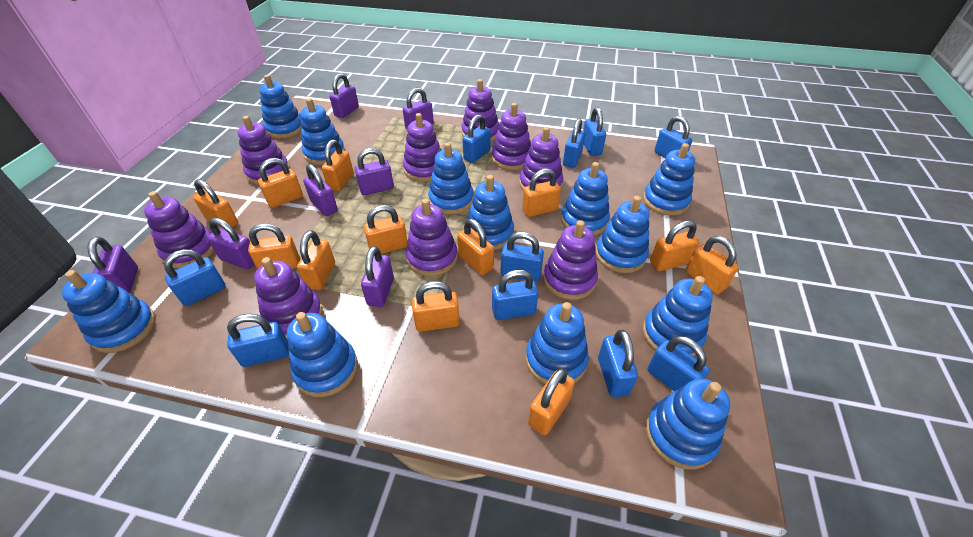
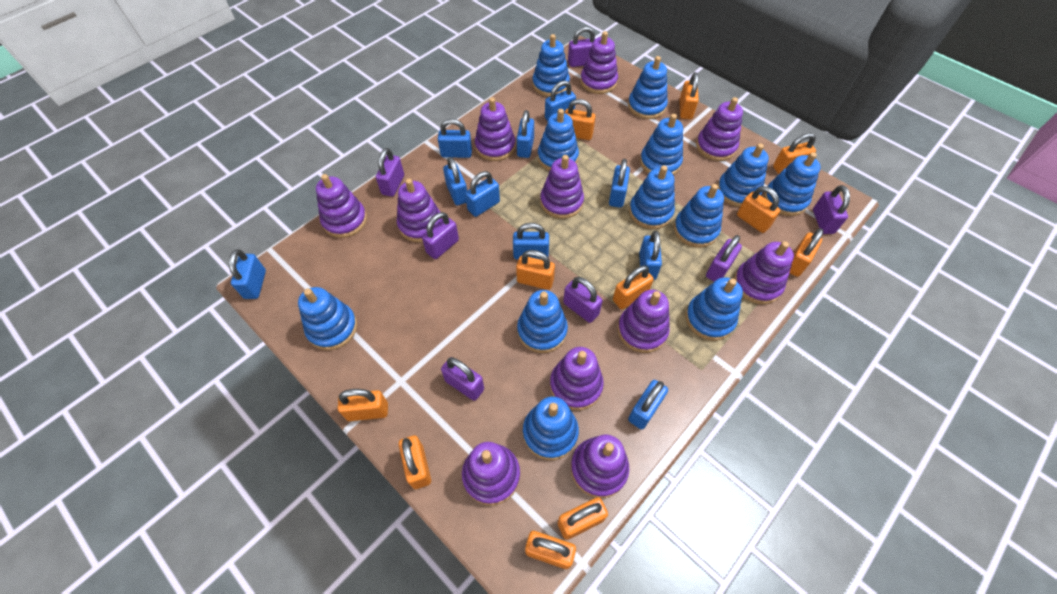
orange padlock: 12 -> 11
purple stacking toy: 9 -> 11

